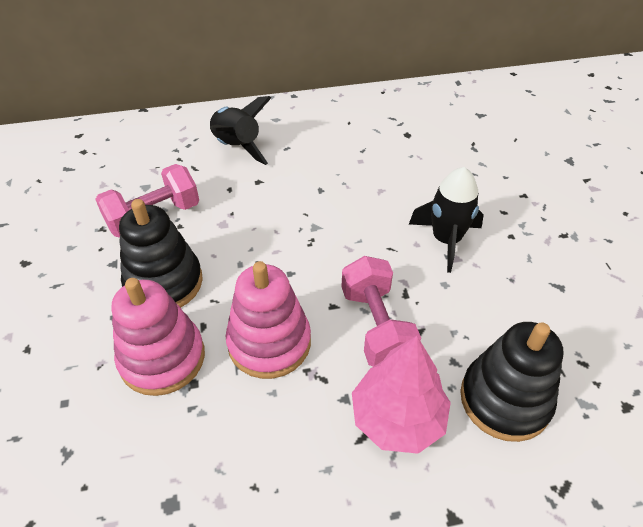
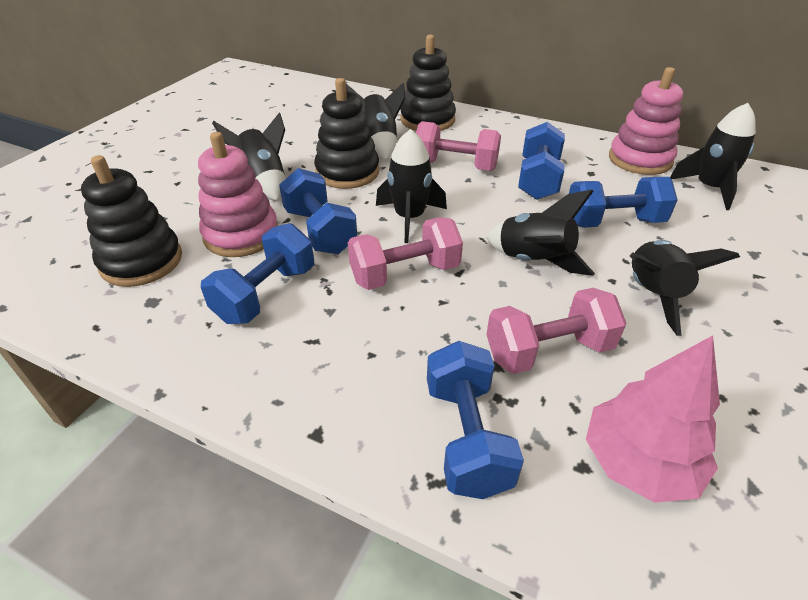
black rocket: 2 -> 6
black stacking toy: 2 -> 3
blue dumbbell: 0 -> 5
pink dumbbell: 2 -> 3

